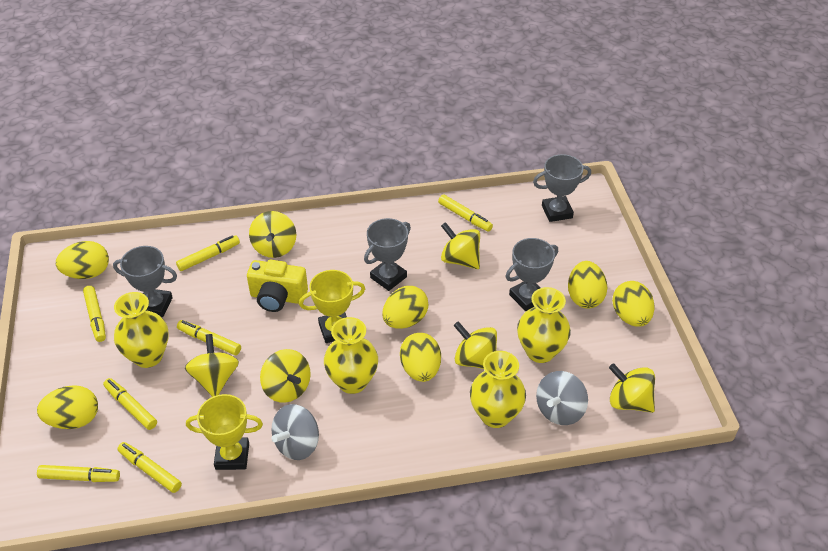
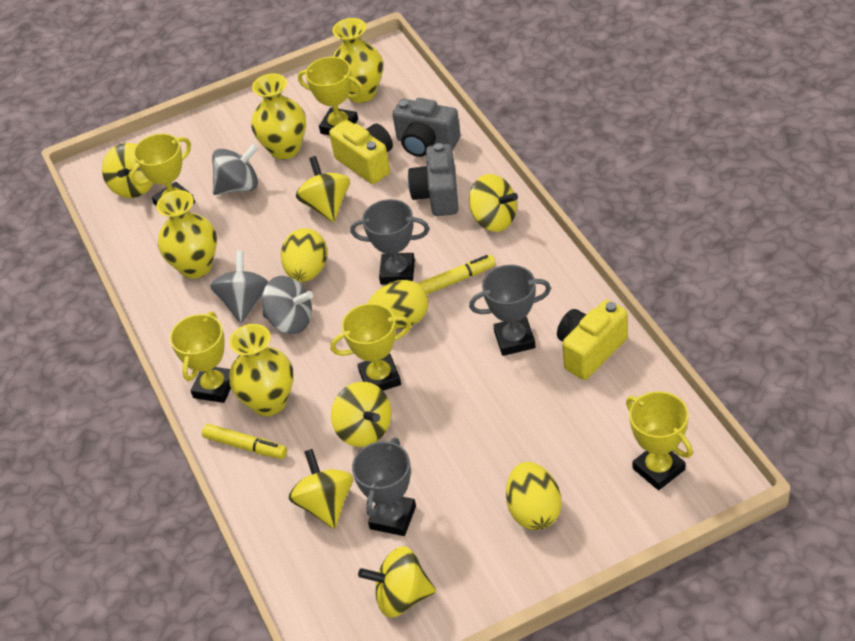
grey camera: 0 -> 2
grey spinning top: 2 -> 3
grey trophy: 4 -> 3
yellow camera: 1 -> 2
yellow egg: 6 -> 3
yellow marker: 7 -> 2
yellow trophy: 2 -> 5

